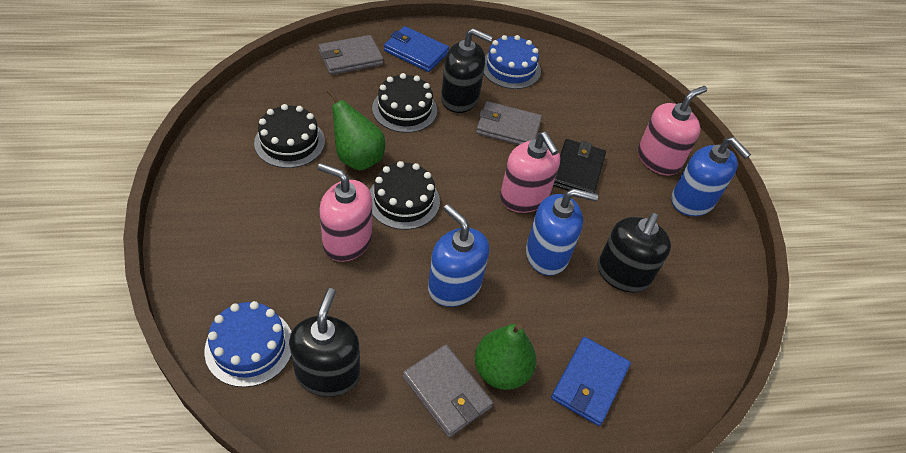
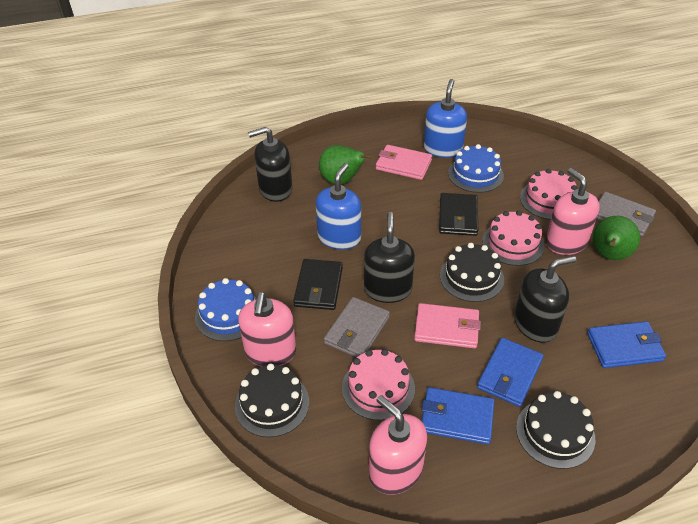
black wallet: 1 -> 2
blue soap dispenser: 3 -> 2
blue wallet: 2 -> 3
grey wallet: 3 -> 2
pink cake: 0 -> 3
pink wallet: 0 -> 2

